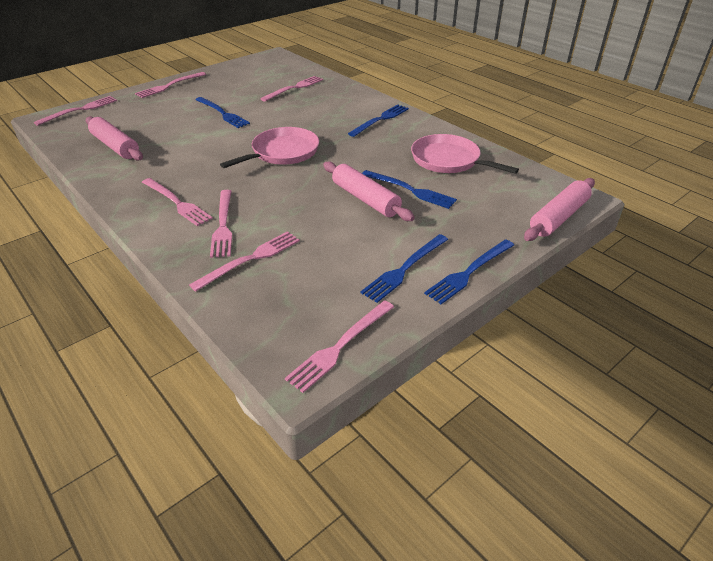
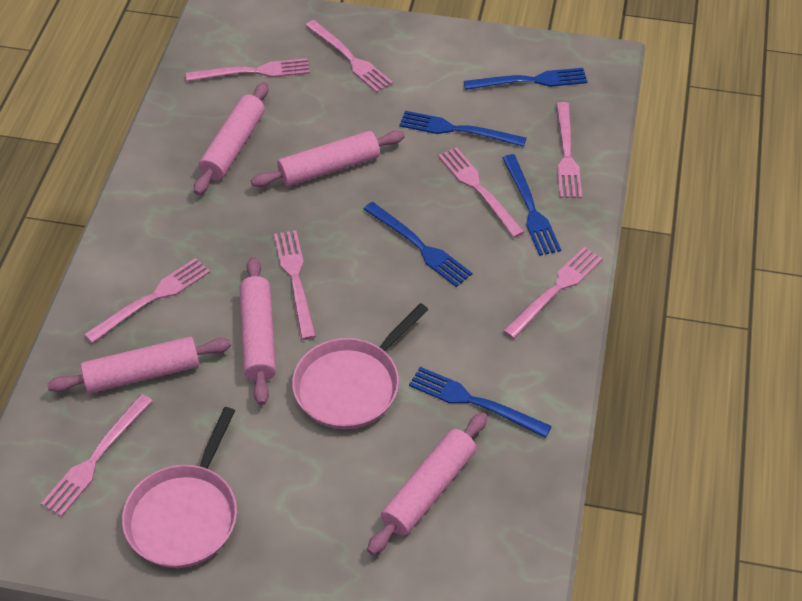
pink fork: 7 -> 8
pink rolling pin: 3 -> 5

